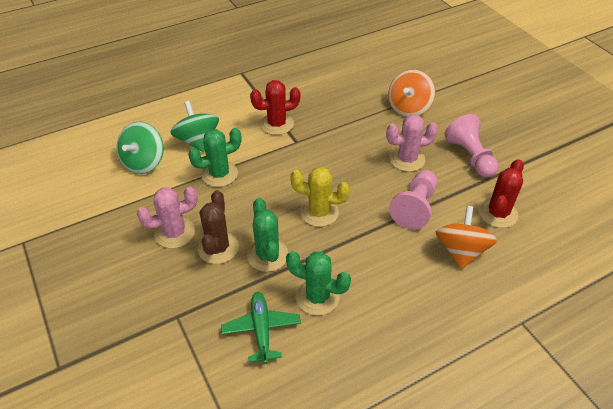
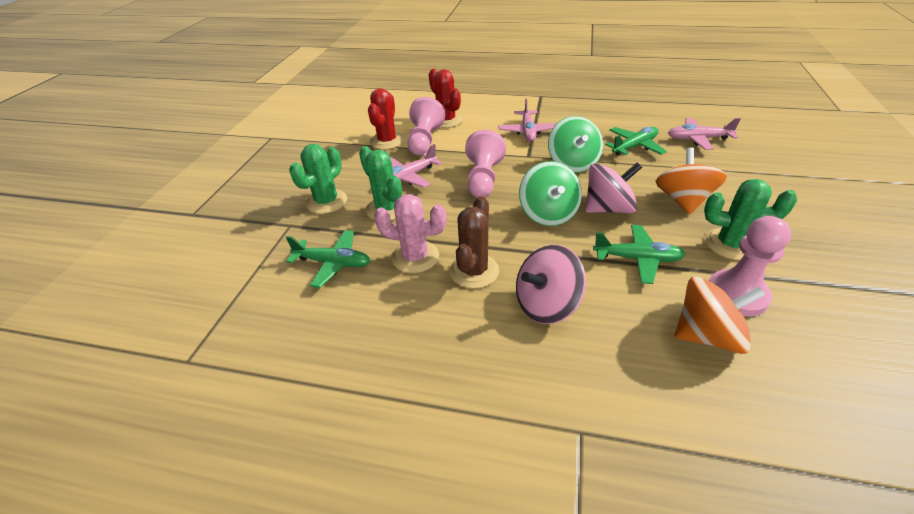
green plane: 1 -> 3
pink cactus: 2 -> 1
pink pawn: 2 -> 3
pink plane: 0 -> 3
pink spinning top: 0 -> 2
yellow cactus: 1 -> 0

